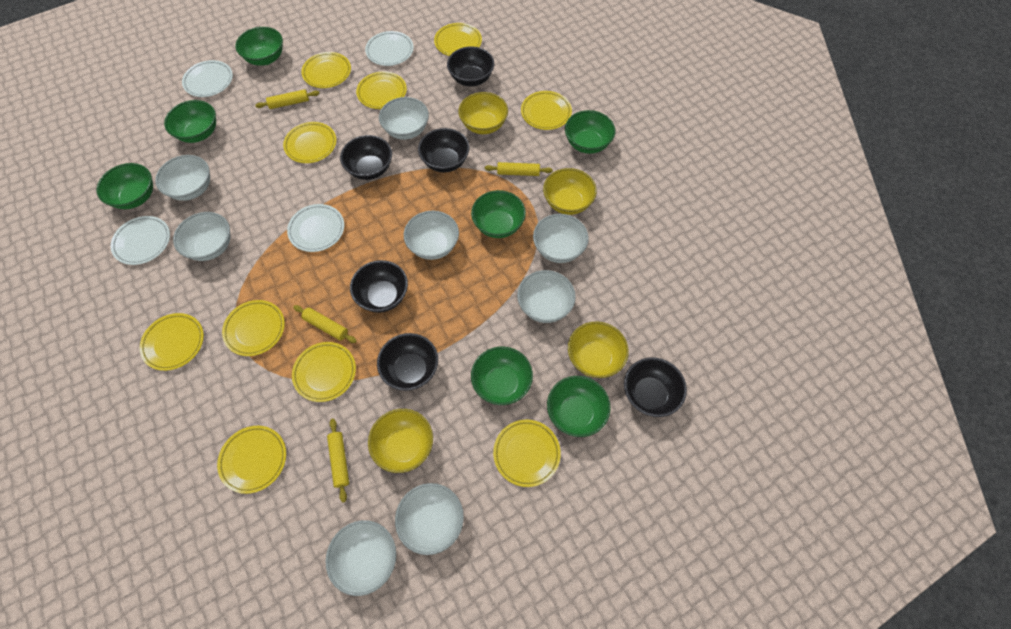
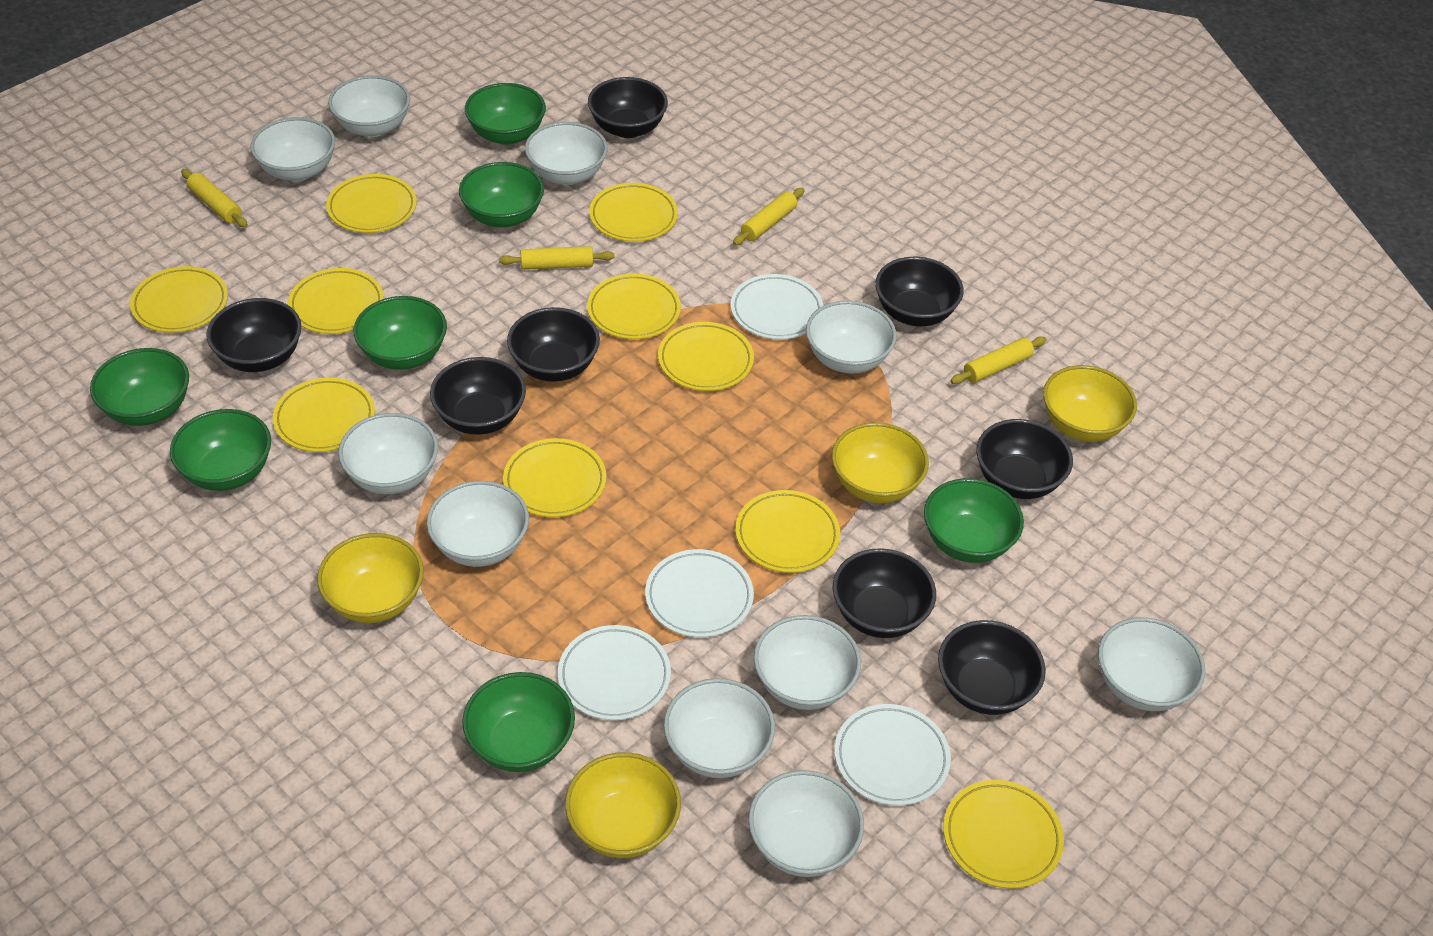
black bowl: 6 -> 8
white bowl: 8 -> 10

